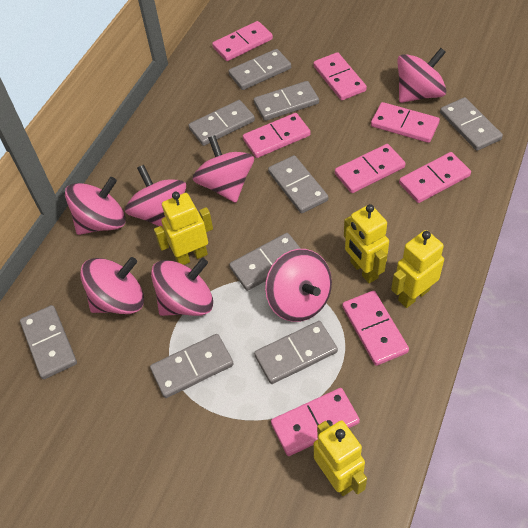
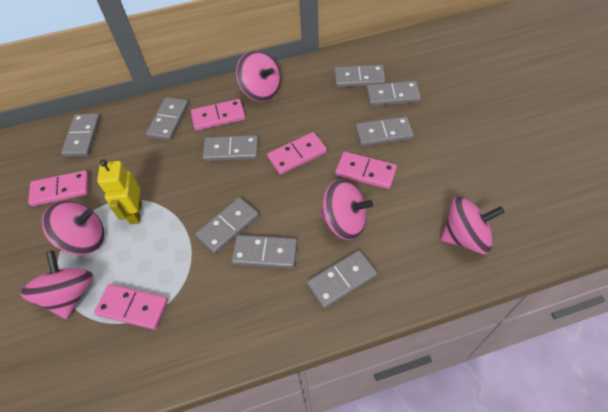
pink domino: 8 -> 5
pink spinning top: 7 -> 5
yellow robot: 4 -> 1

